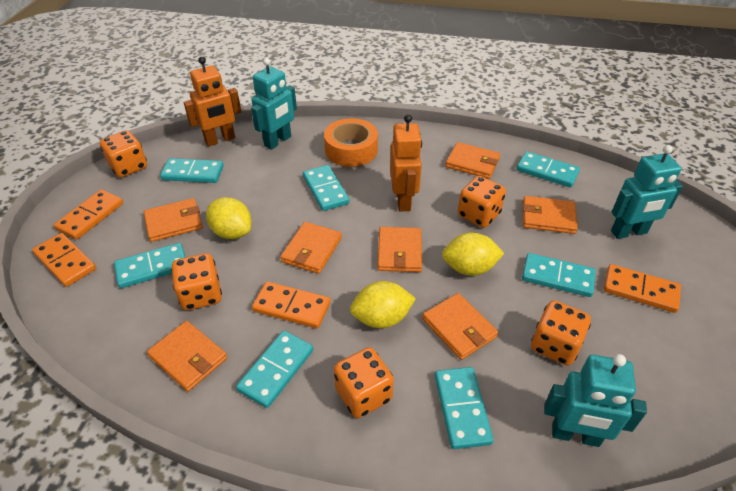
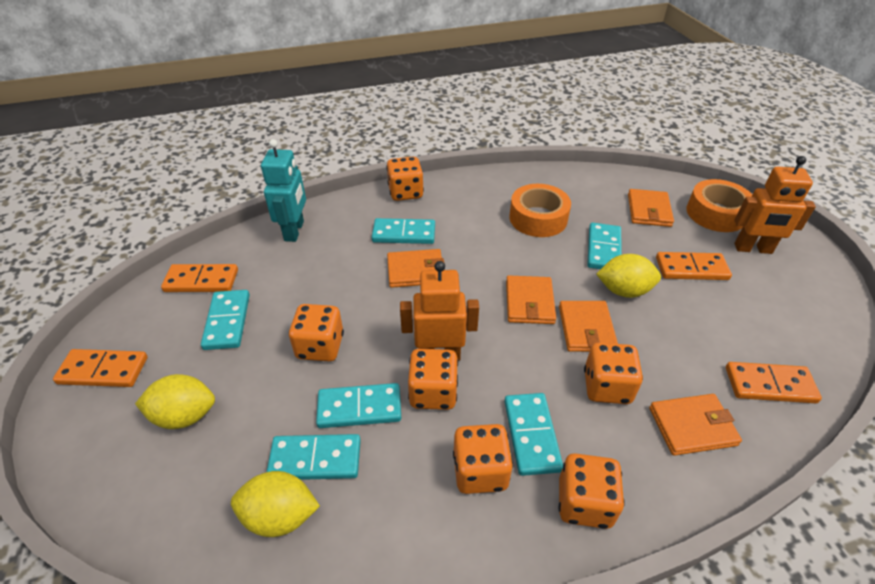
orange dice: 5 -> 6
orange tape: 1 -> 2
orange wallet: 7 -> 5
turquoise domino: 7 -> 6
turquoise robot: 3 -> 1

